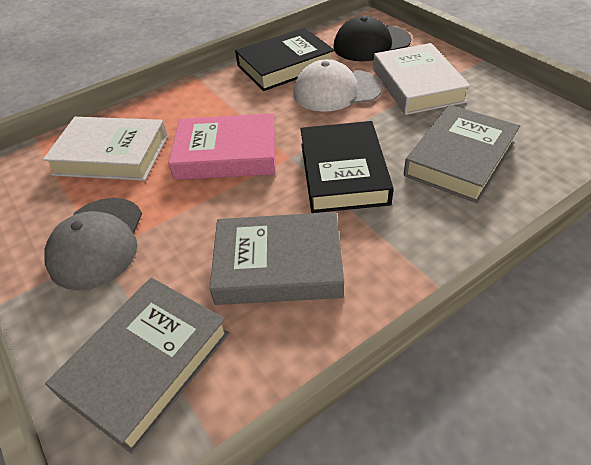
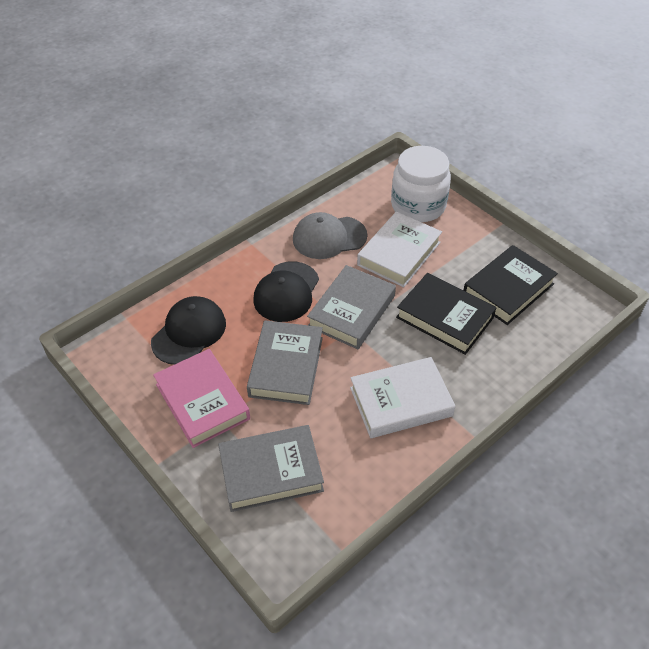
black cap: 1 -> 2
white cap: 1 -> 0
white jar: 0 -> 1

